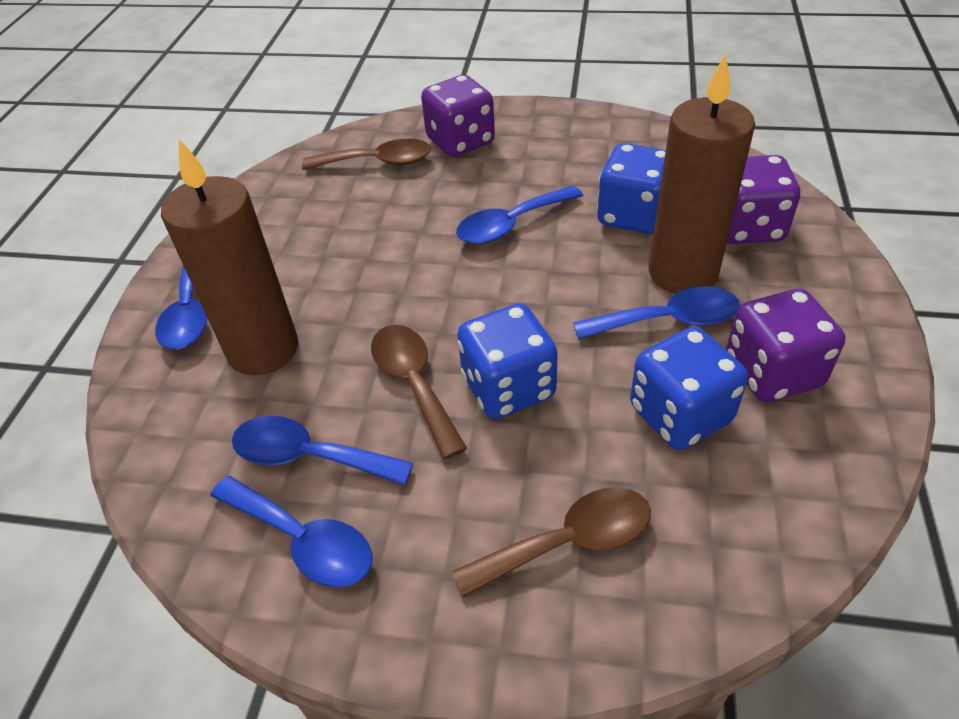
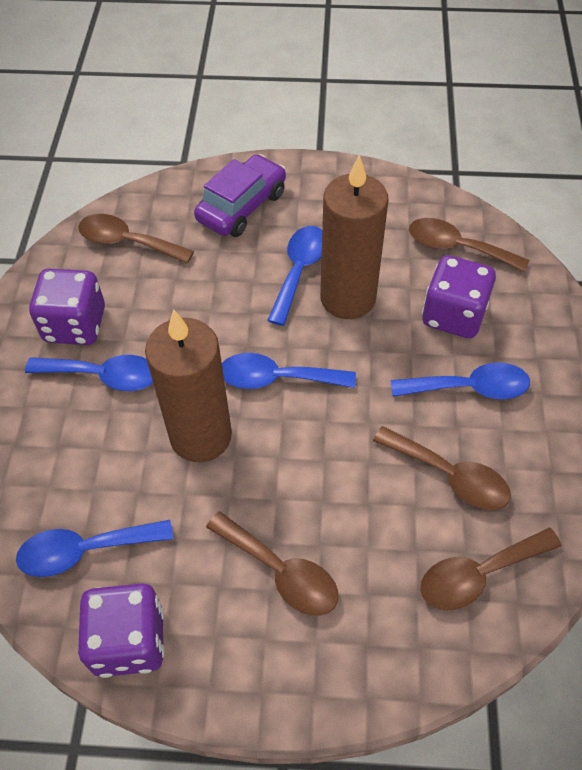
blue dice: 3 -> 0
brown spoon: 3 -> 5
purple car: 0 -> 1

